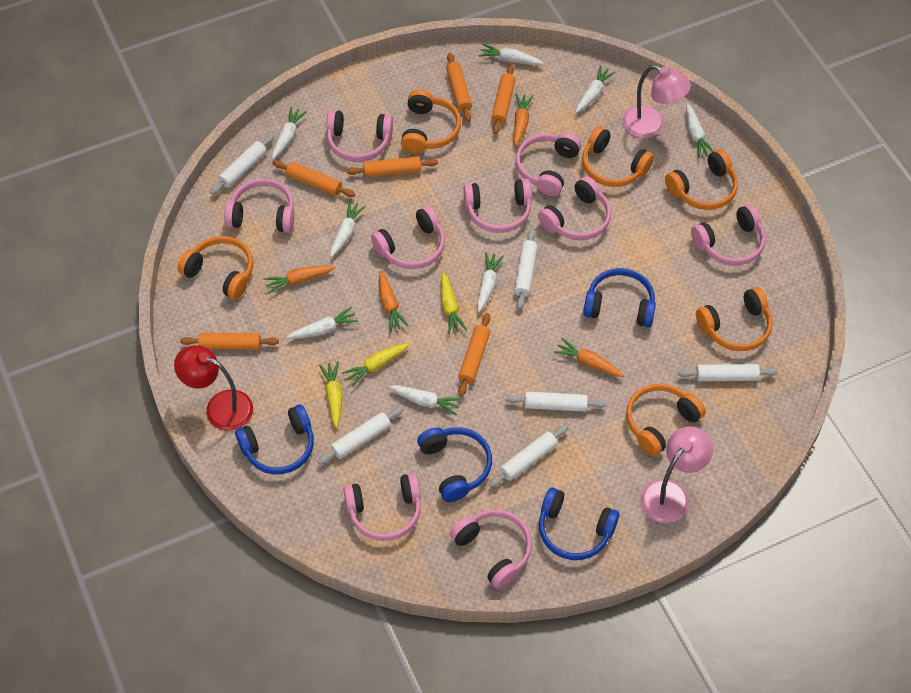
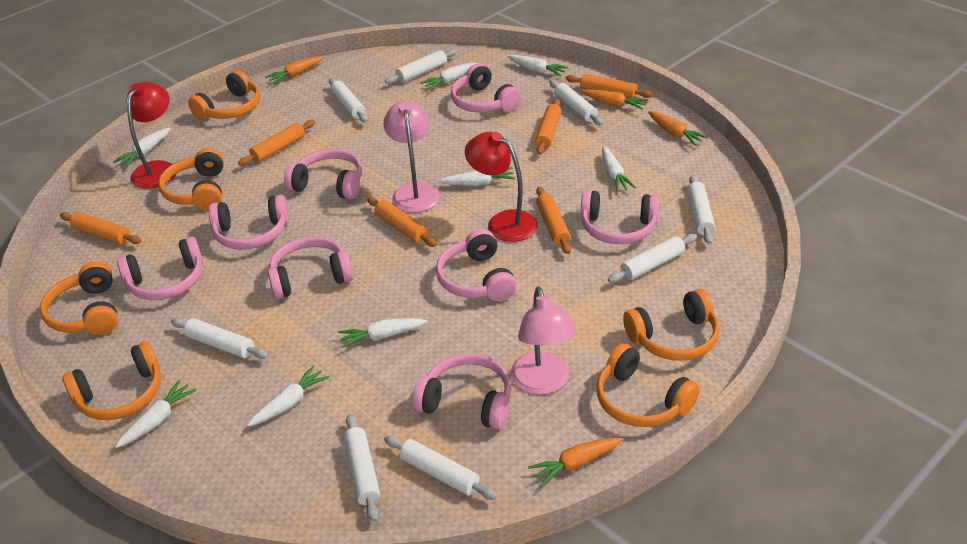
blue headphones: 4 -> 0
pink headphones: 9 -> 8
red lamp: 1 -> 2
white rolling pin: 6 -> 8
yellow carrot: 3 -> 0

